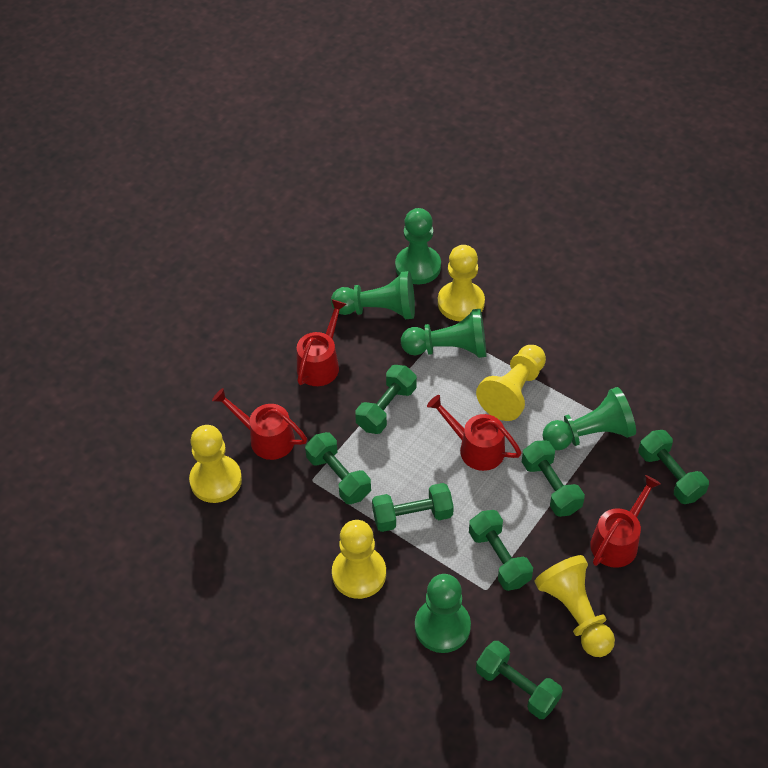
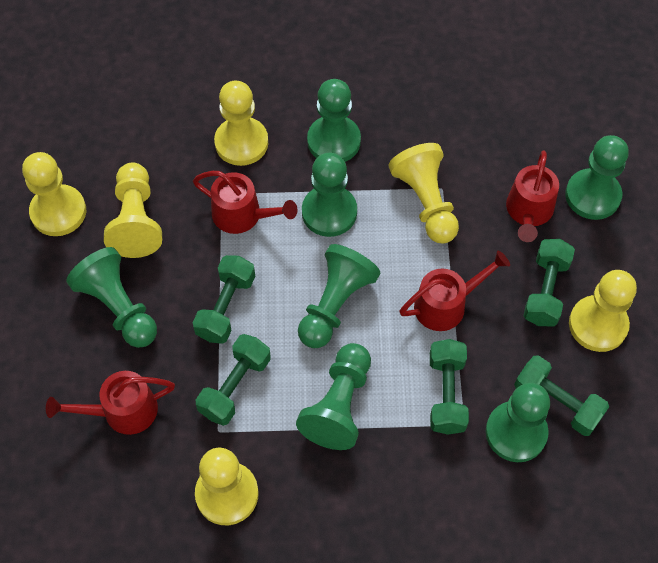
green dumbbell: 7 -> 5
green pawn: 5 -> 7
yellow pawn: 5 -> 6

